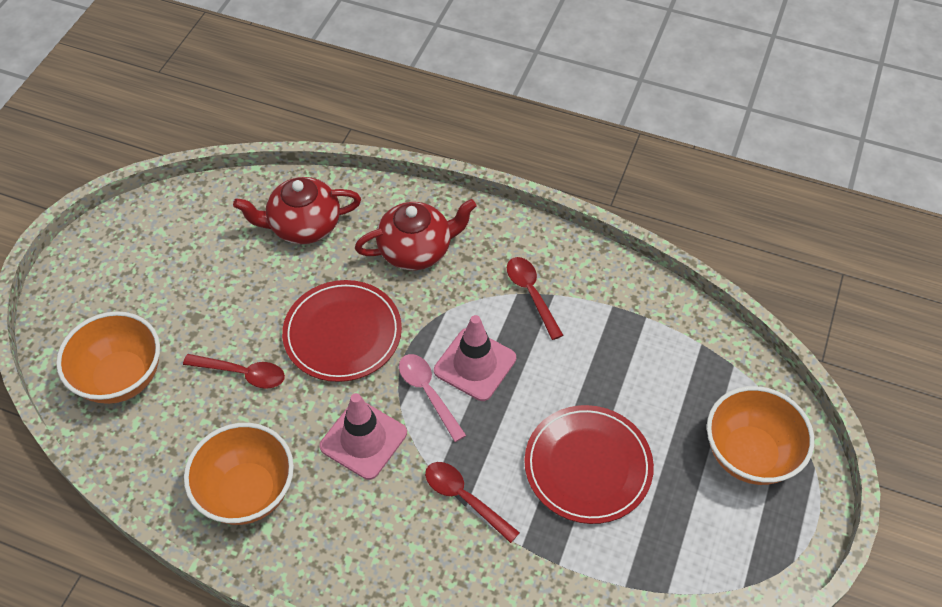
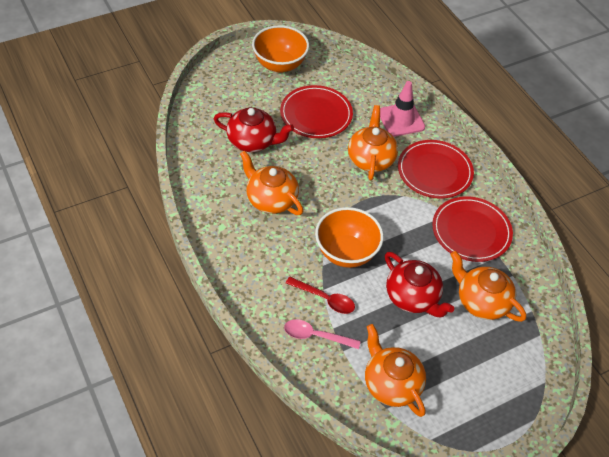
orange bowl: 3 -> 2
orange teapot: 0 -> 4
pink traffic cone: 2 -> 1
red plate: 2 -> 3
red spoon: 3 -> 1

